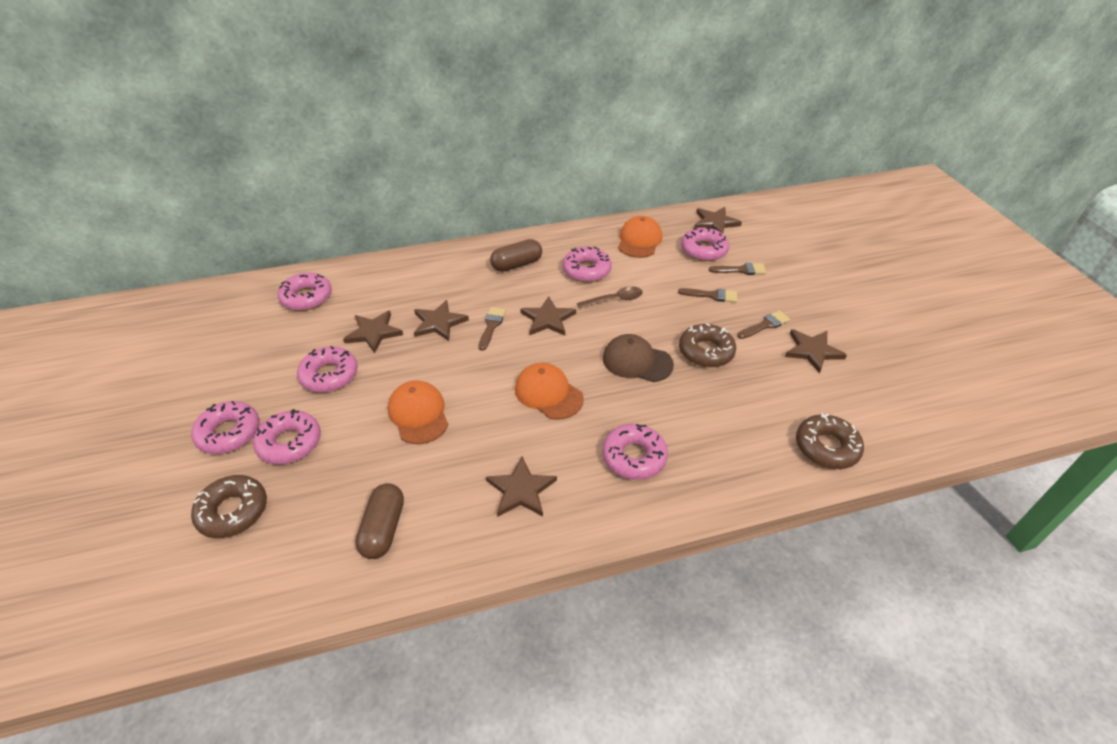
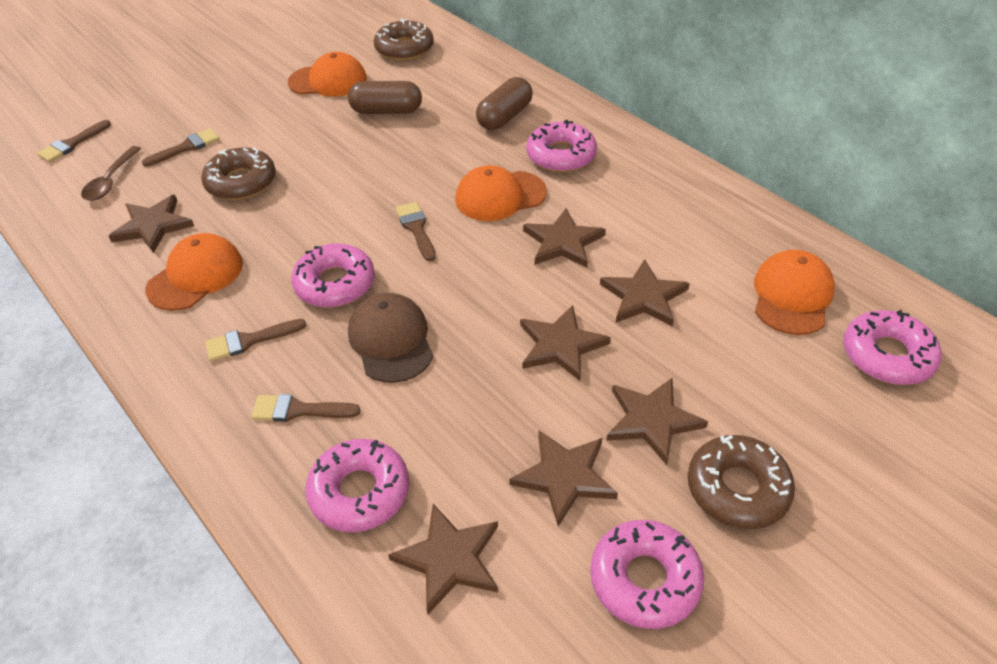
brown brush: 4 -> 5
brown star: 6 -> 7
orange cap: 3 -> 4
pink donut: 7 -> 5

